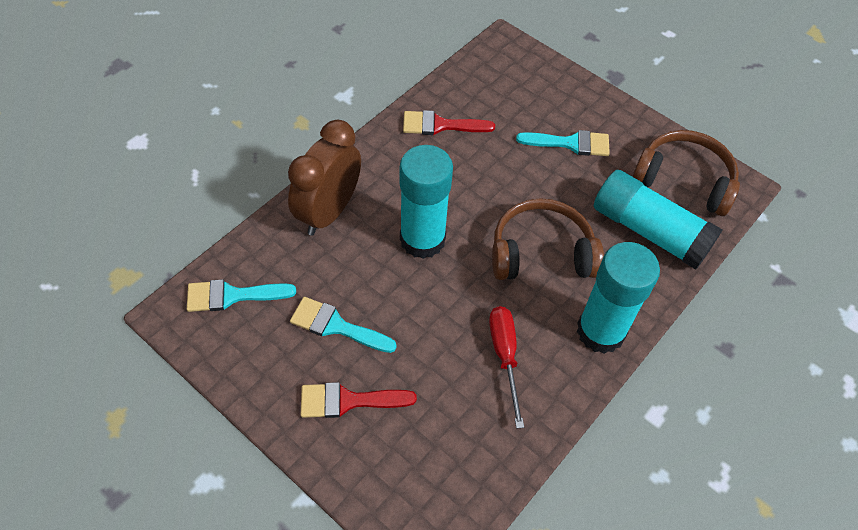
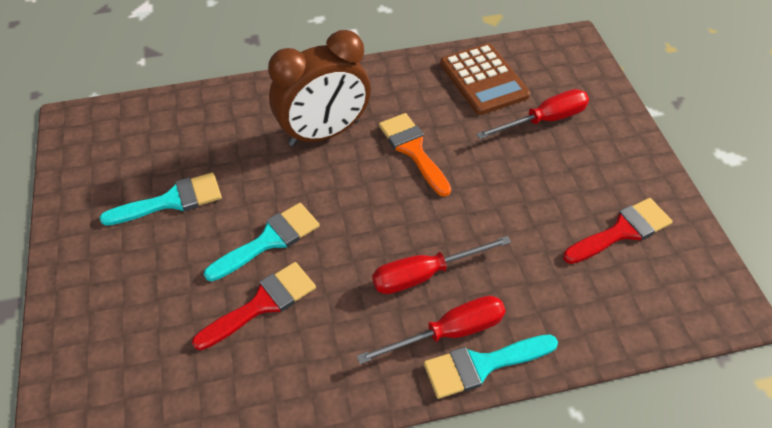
brown calculator: 0 -> 1
brown headphones: 2 -> 0
orange brush: 0 -> 1
red screwdriver: 1 -> 3
turquoise glue stick: 3 -> 0

